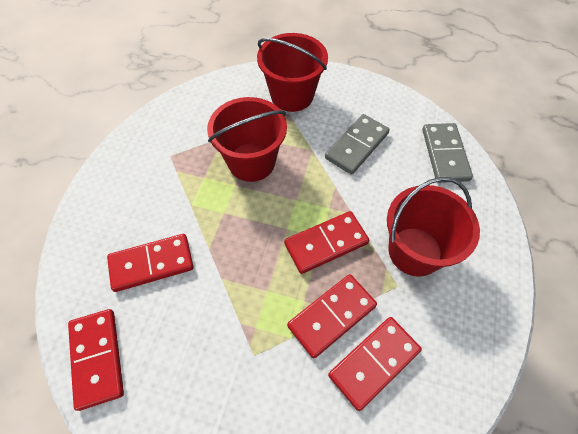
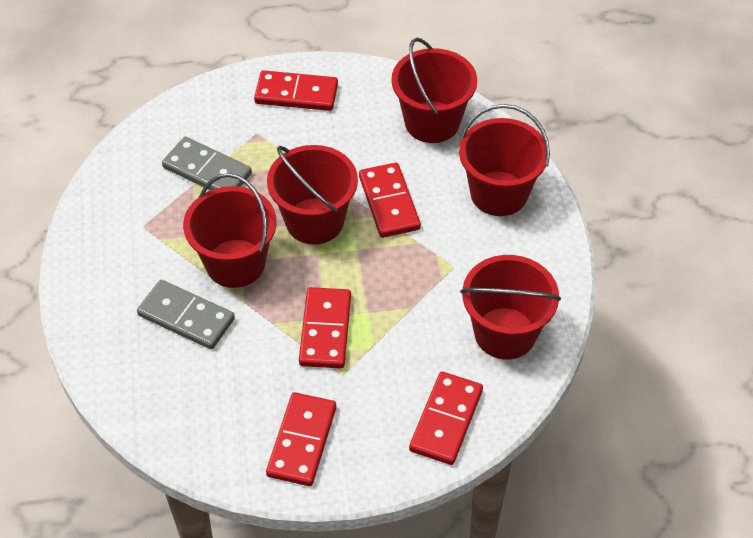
red bucket: 3 -> 5

